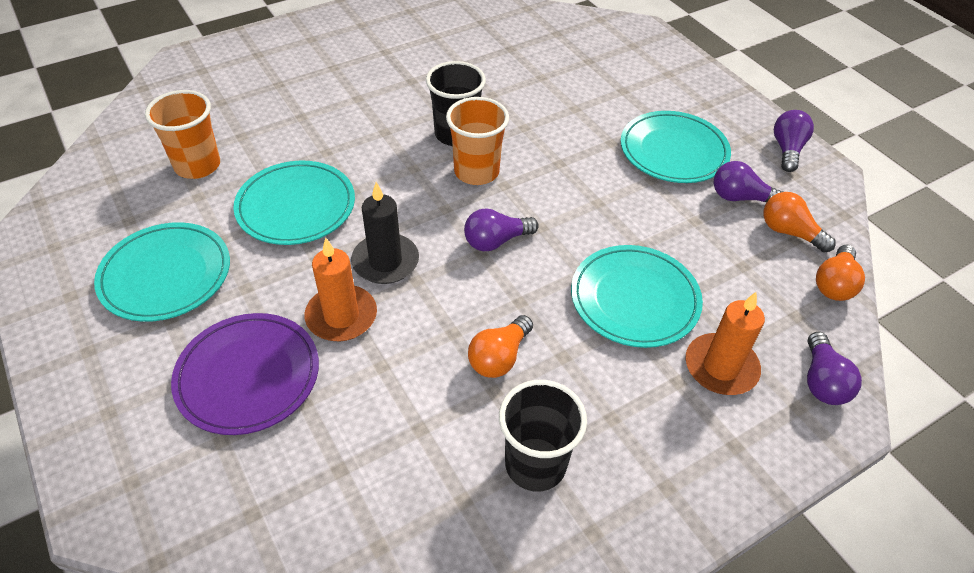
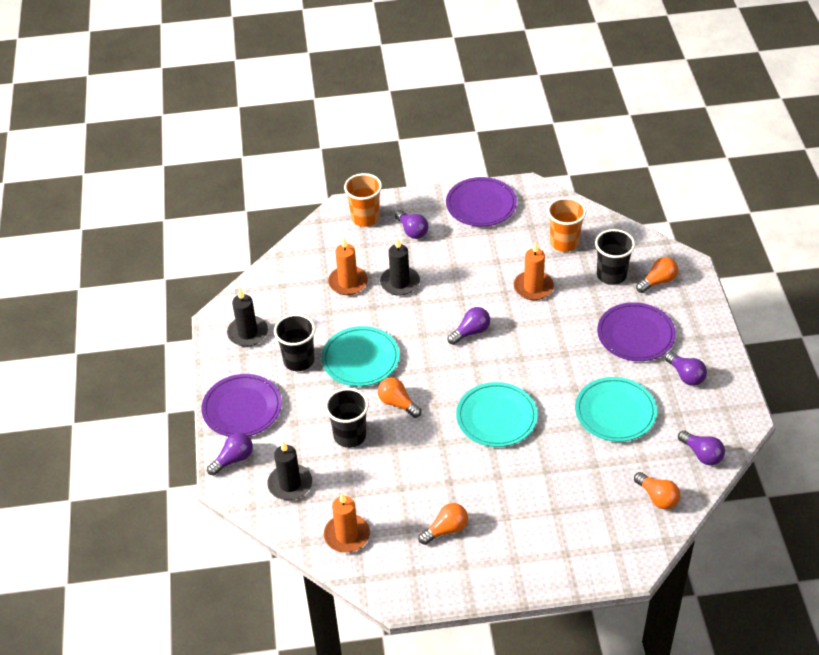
black candle: 1 -> 3
black cup: 2 -> 3
orange candle: 2 -> 3
orange light bulb: 3 -> 4
purple light bulb: 4 -> 5
purple plate: 1 -> 3
turquoise plate: 4 -> 3

